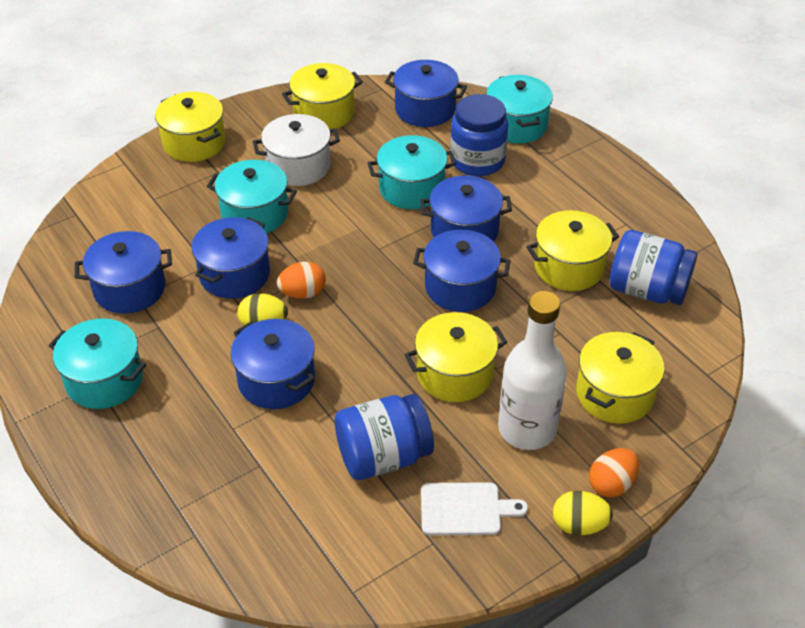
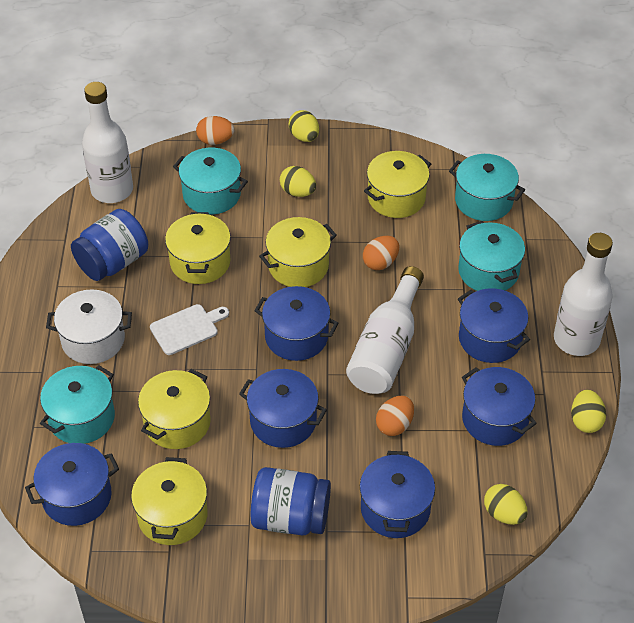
blue jar: 3 -> 2
orange egg: 2 -> 3
white bottle: 1 -> 3
yellow egg: 2 -> 4

